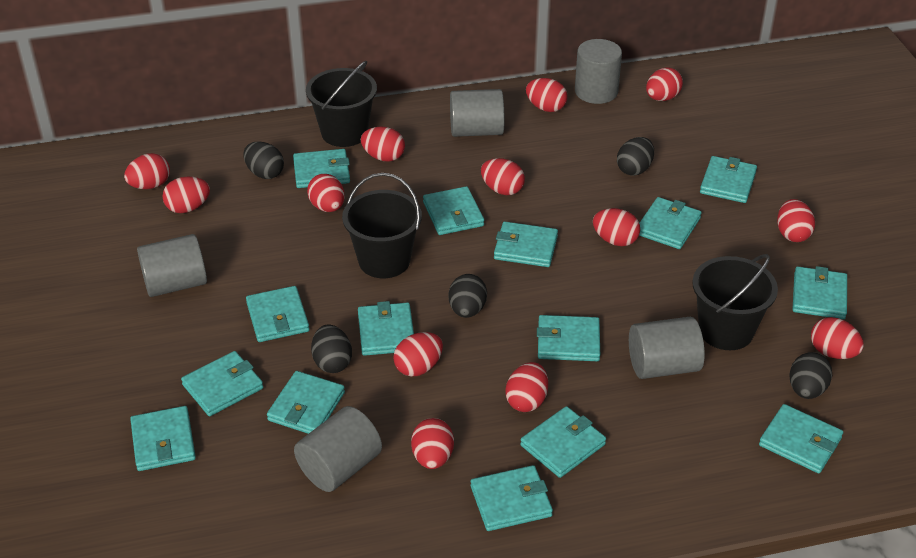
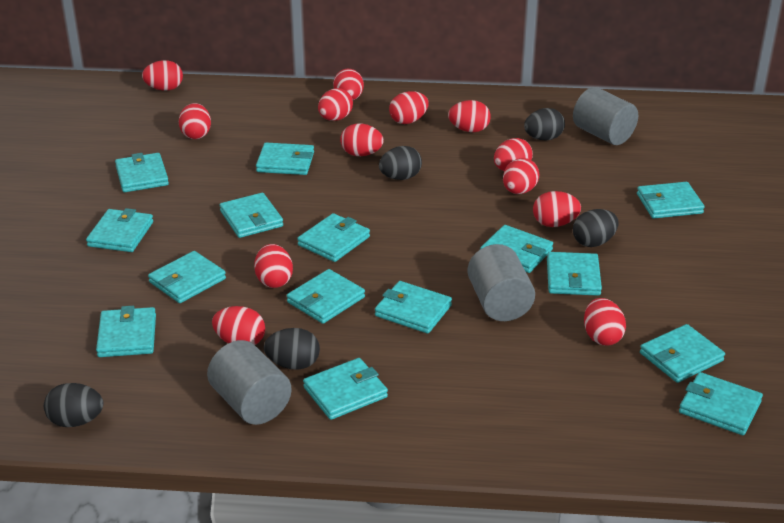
black bucket: 3 -> 0
grey cylinder: 5 -> 3

